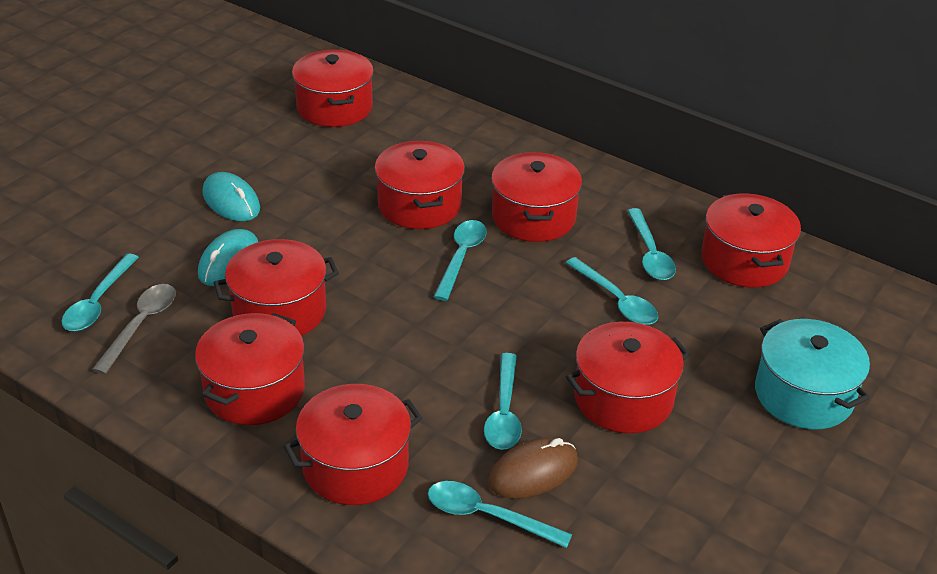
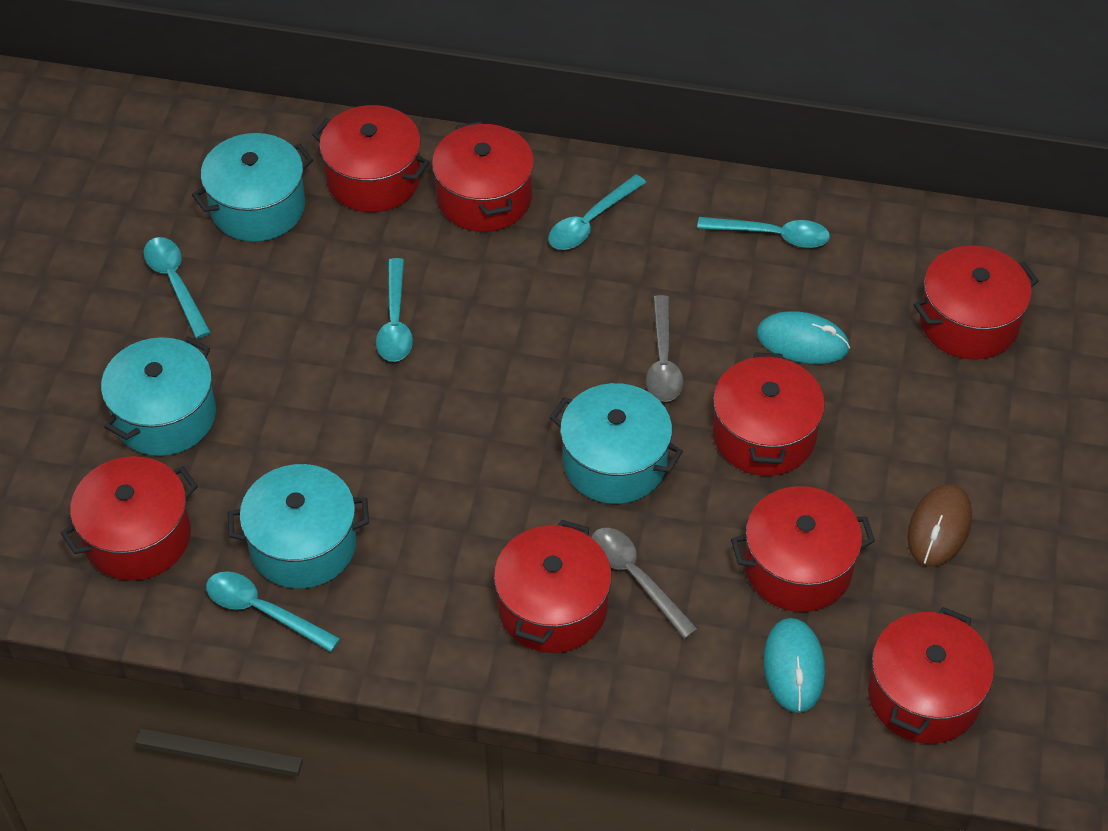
grey spoon: 1 -> 2
turquoise pot: 1 -> 4
turquoise spoon: 6 -> 5

